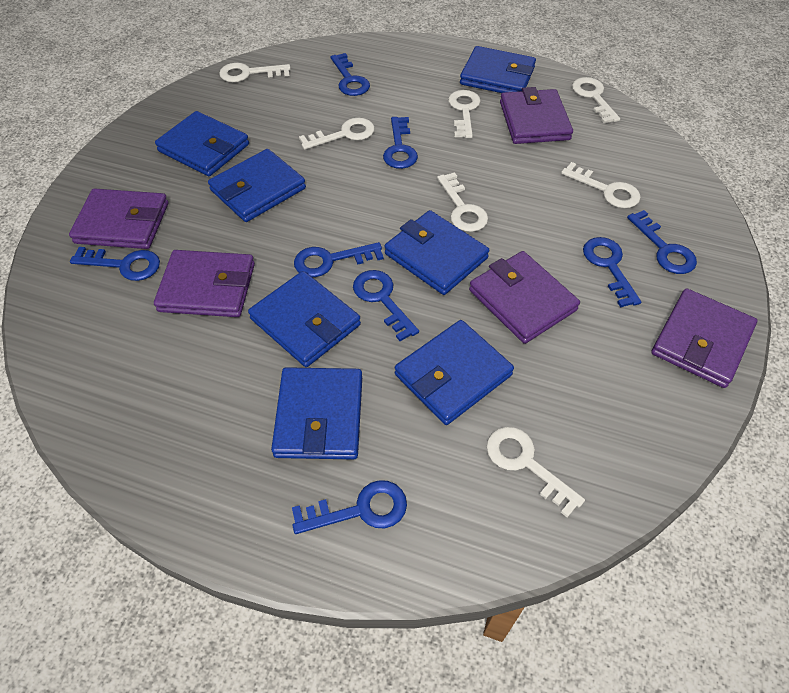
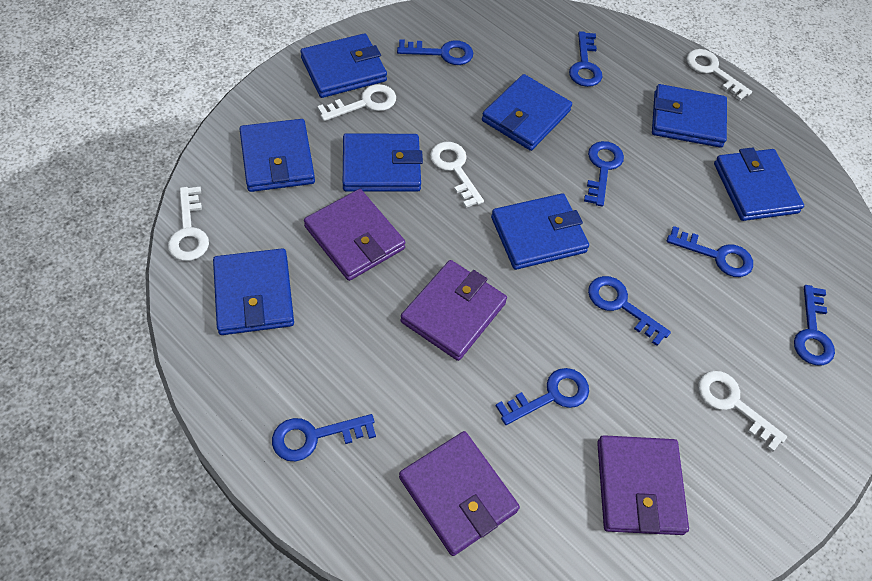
blue wallet: 7 -> 8
purple wallet: 5 -> 4
white key: 7 -> 5

